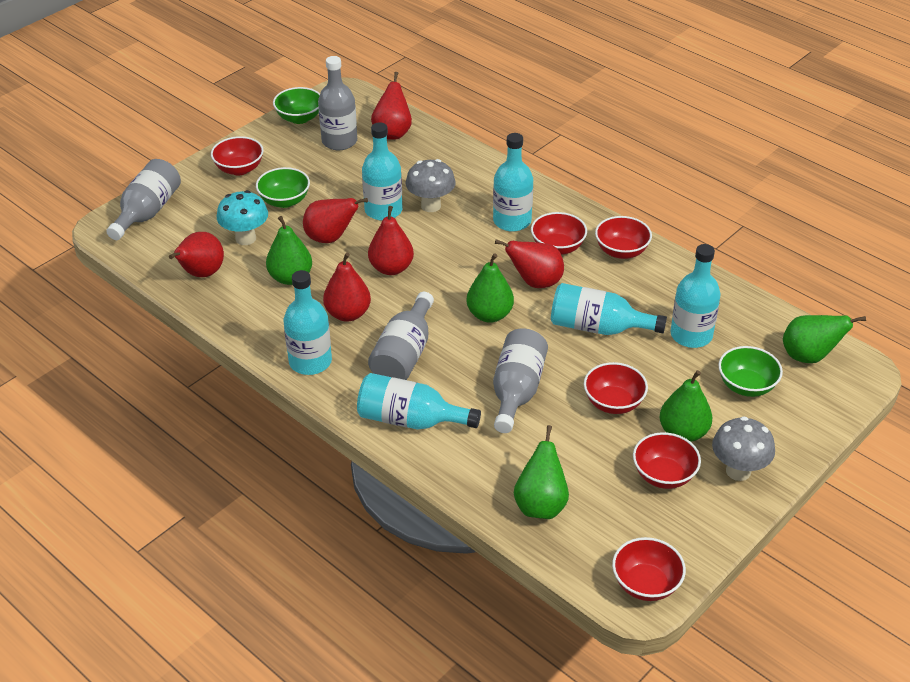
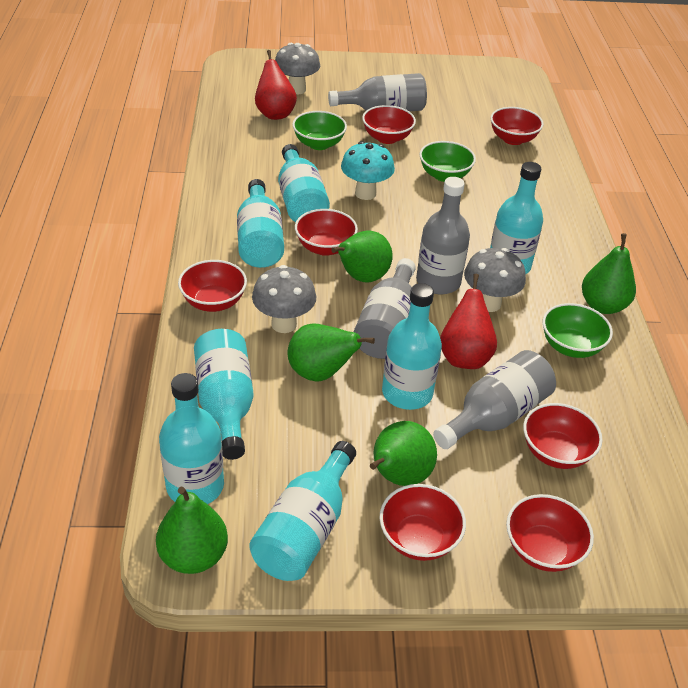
grey mushroom: 2 -> 3
red bowl: 6 -> 7
red pear: 6 -> 2
turquoise bottle: 6 -> 7

